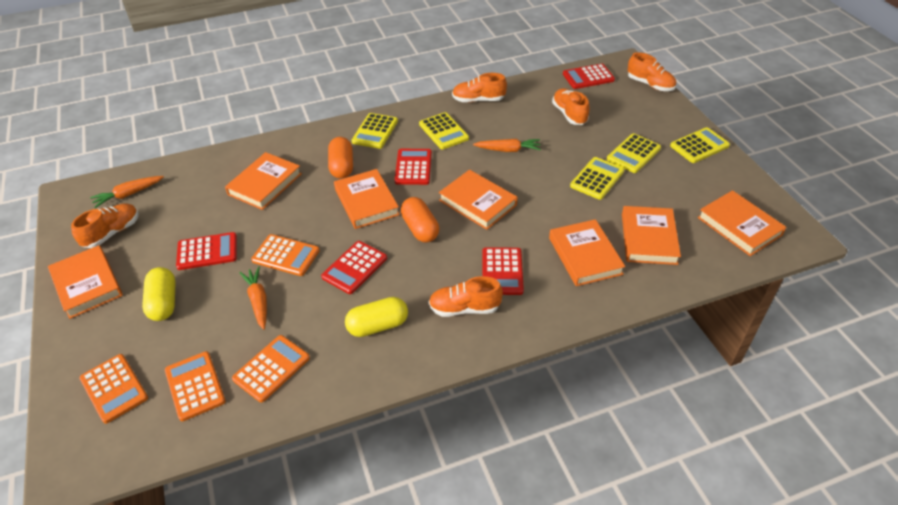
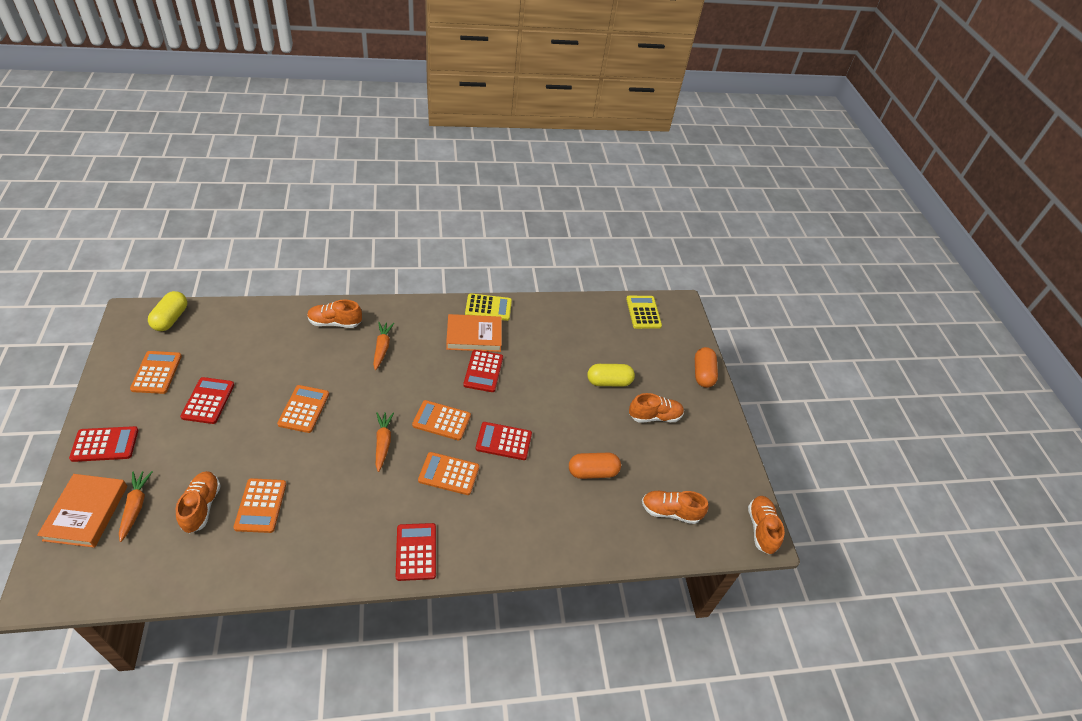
orange book: 7 -> 2
orange calculator: 4 -> 5
yellow calculator: 5 -> 2

